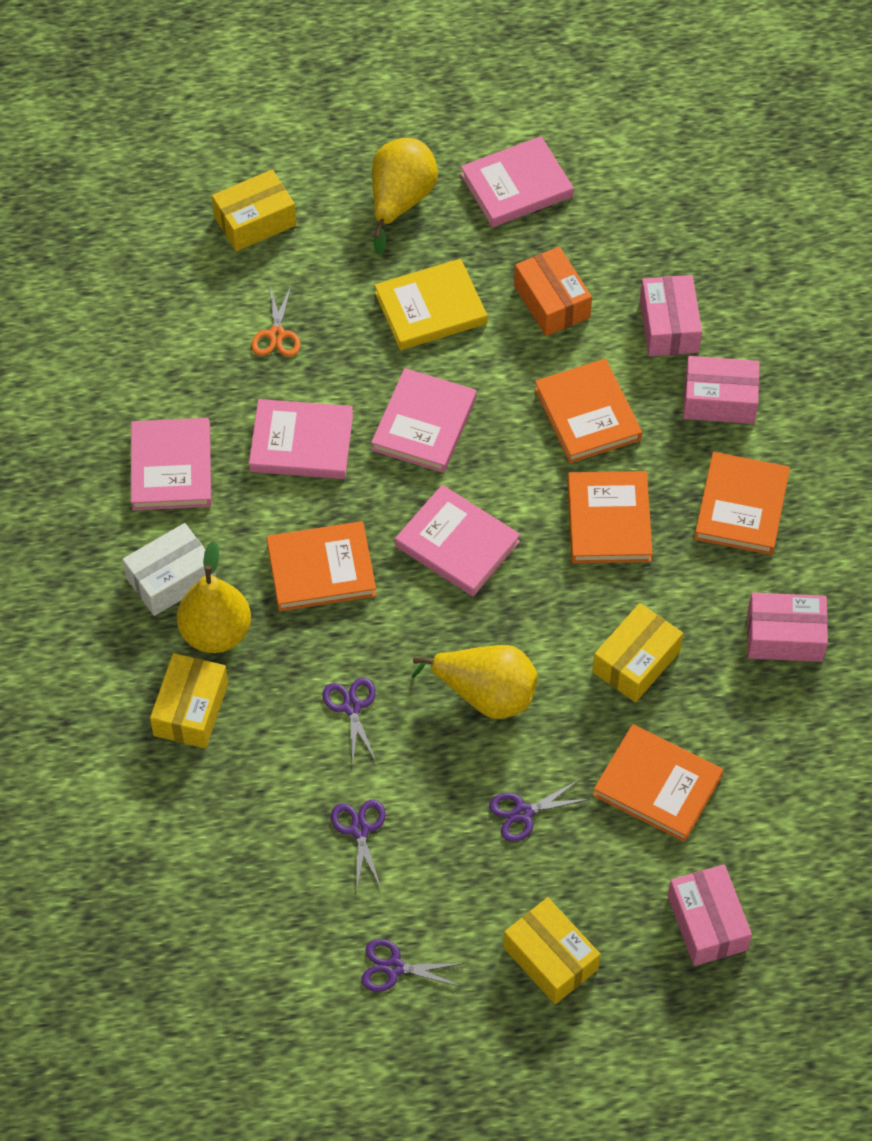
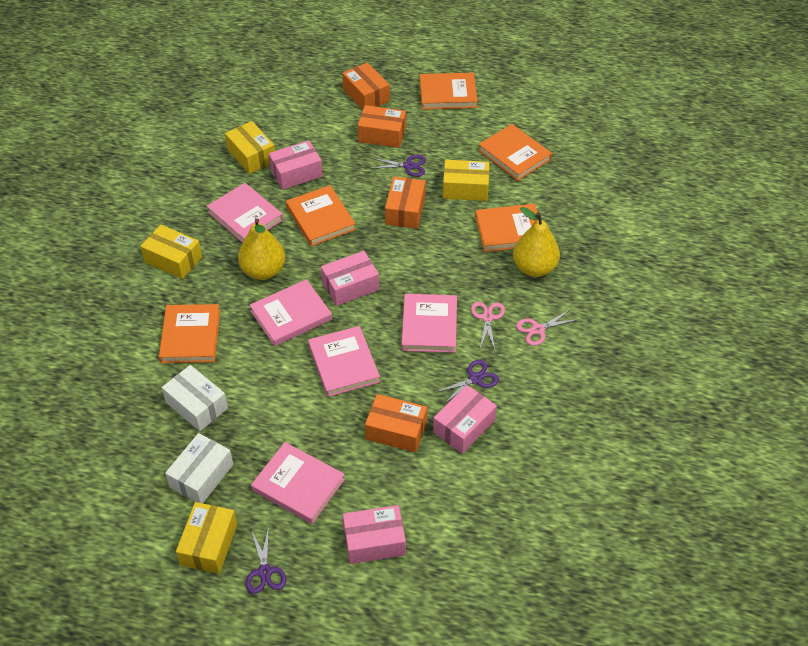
orange box: 1 -> 4
orange scissors: 1 -> 0
pink scissors: 0 -> 2
purple scissors: 4 -> 3
white box: 1 -> 2
yellow book: 1 -> 0
yellow pear: 3 -> 2

